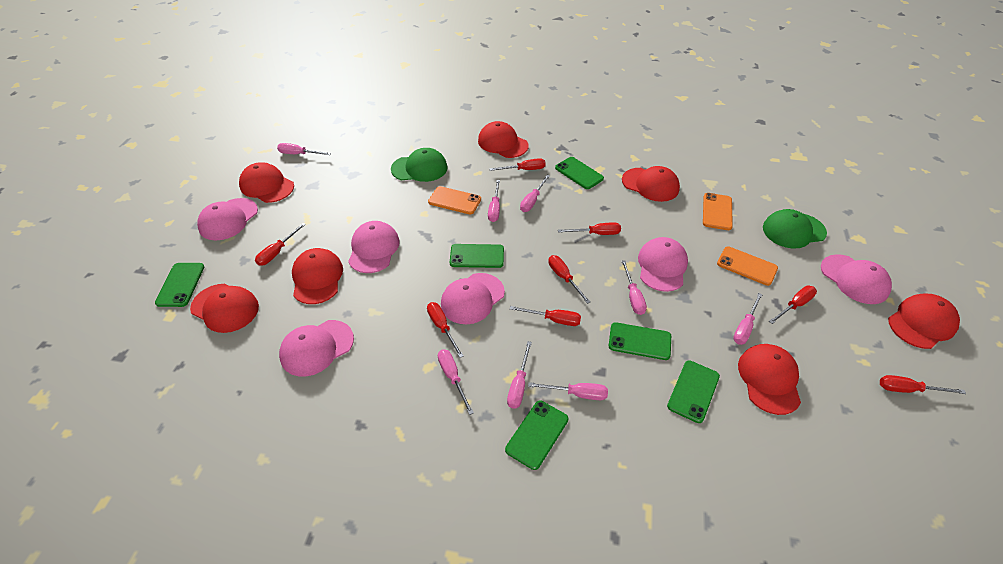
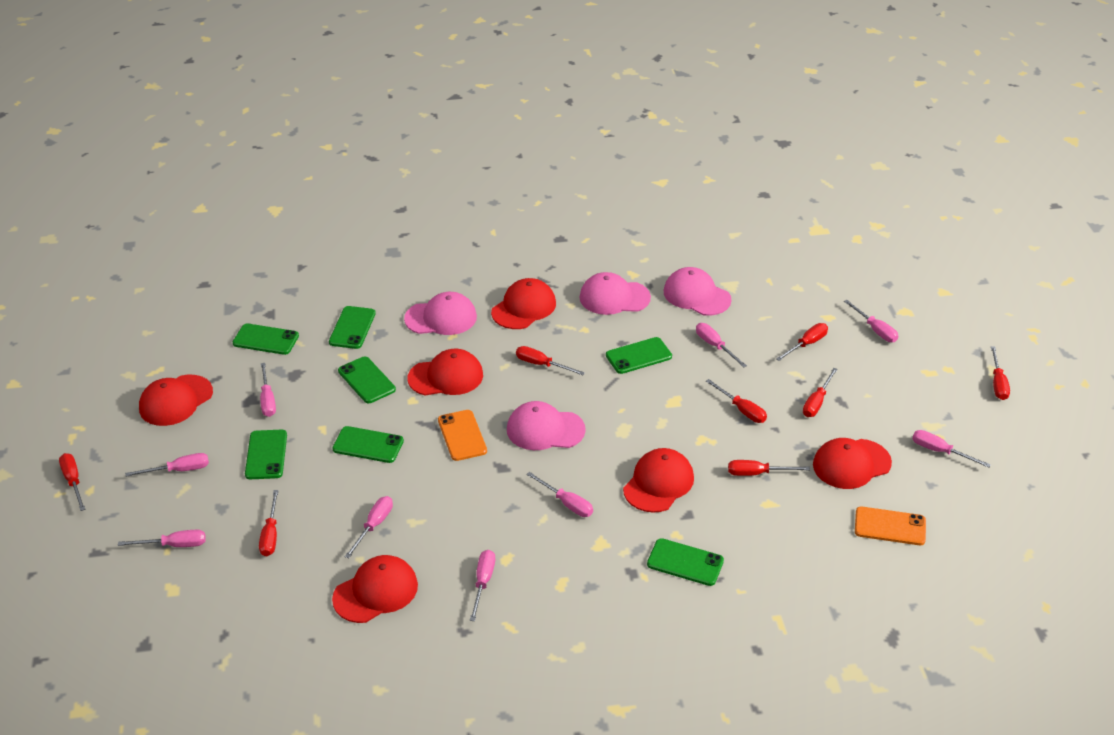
green cap: 2 -> 0
green phone: 6 -> 7
orange phone: 3 -> 2
pink cap: 6 -> 4
pink screwdriver: 8 -> 9
red cap: 7 -> 6

